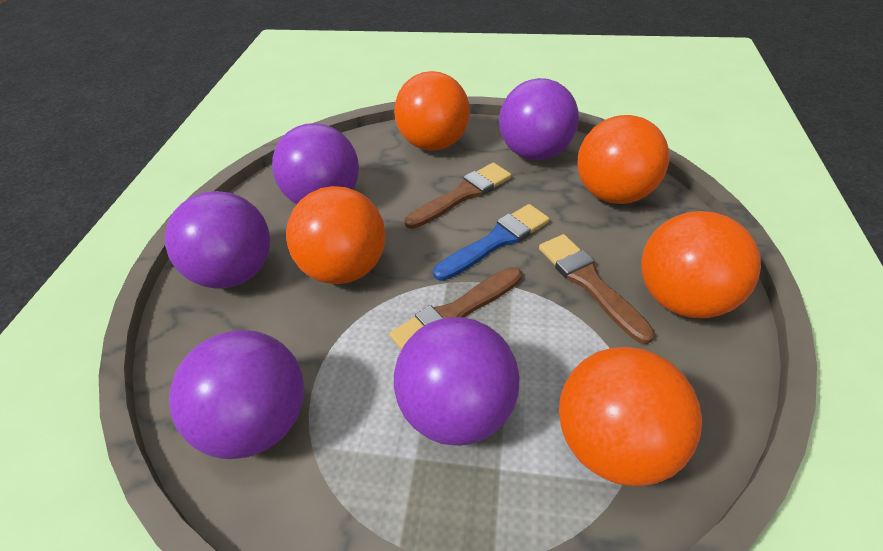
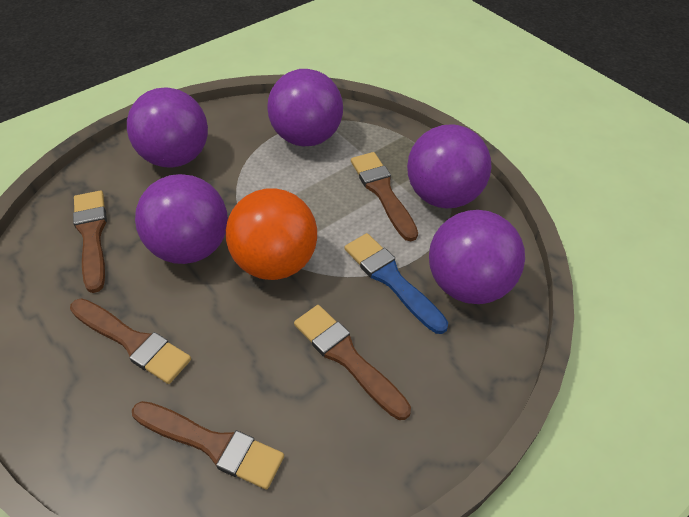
brown brush: 3 -> 5
orange ball: 5 -> 1

